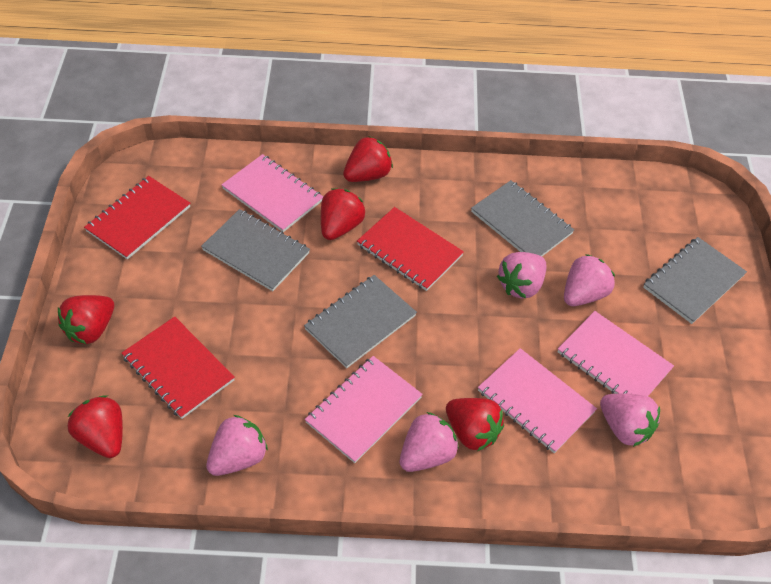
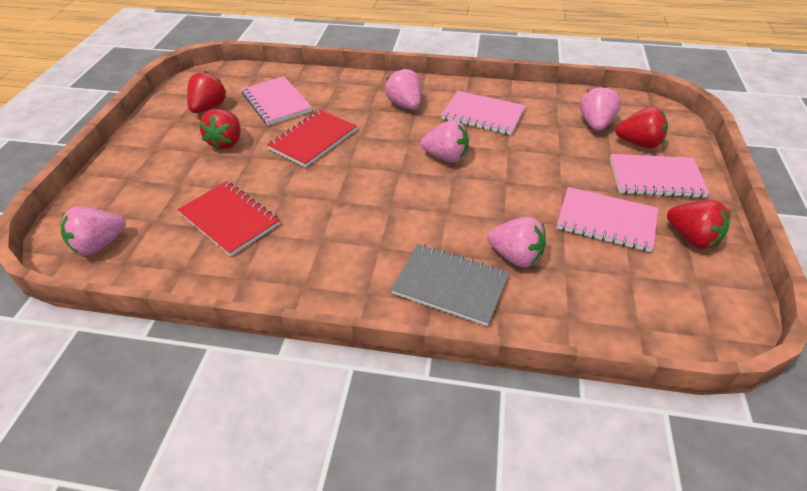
grey notebook: 4 -> 1
red notebook: 3 -> 2
red strawberry: 5 -> 4

